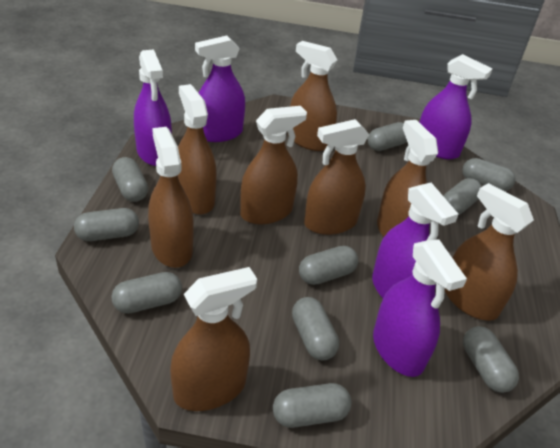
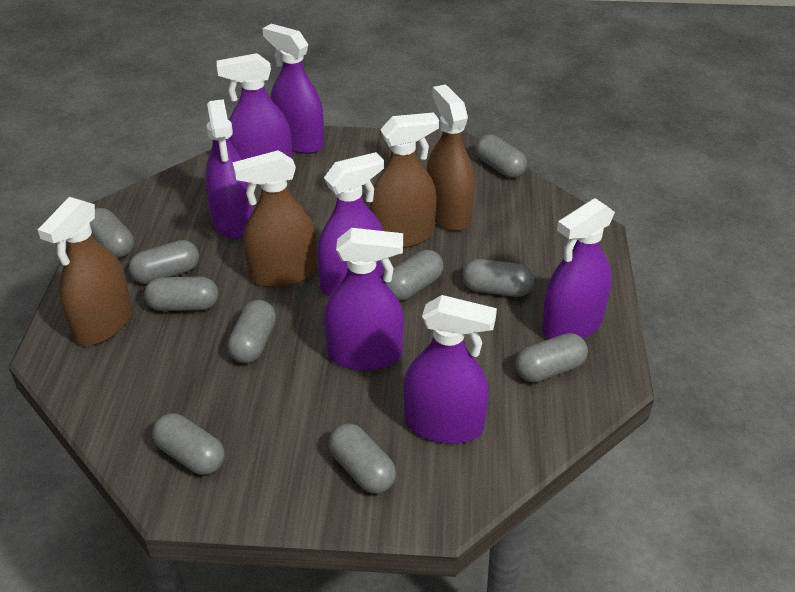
brown spray bottle: 8 -> 4
purple spray bottle: 5 -> 7

